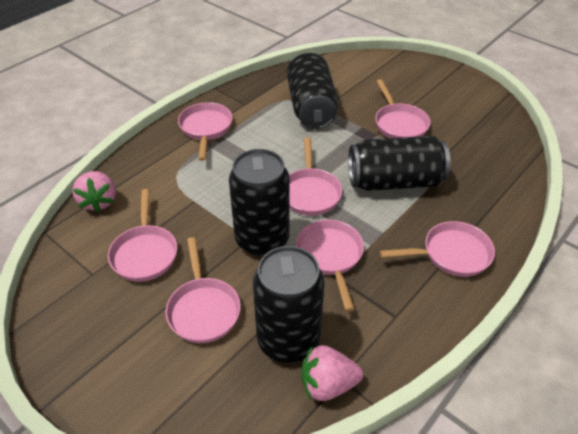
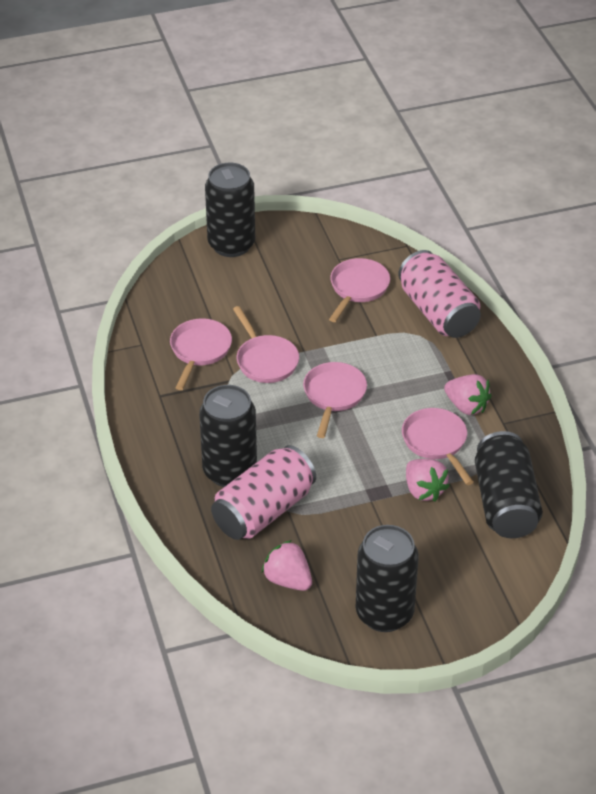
pink can: 0 -> 2
pink pan: 7 -> 5
pink strawberry: 2 -> 3

